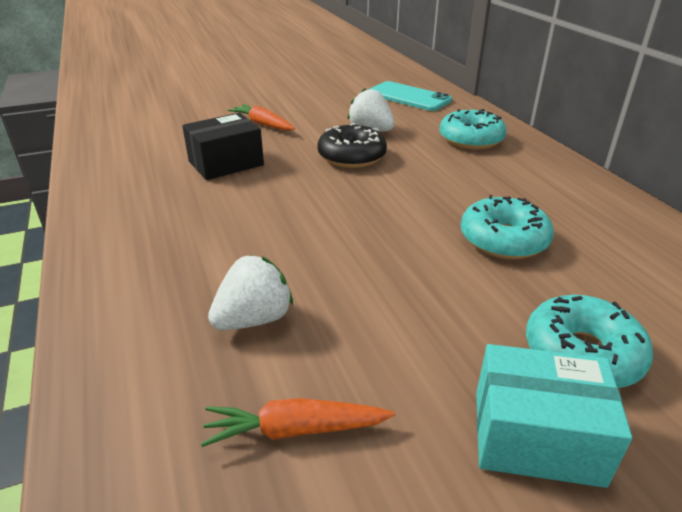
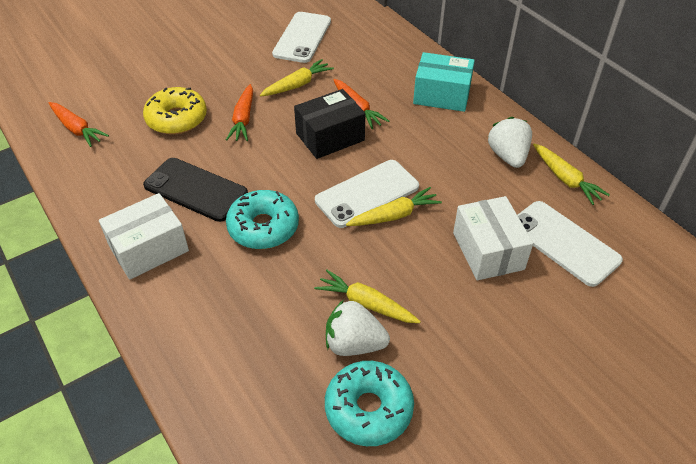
black donut: 1 -> 0
black phone: 0 -> 1
orange carrot: 2 -> 3
turquoise donut: 3 -> 2
turquoise phone: 1 -> 0
white box: 0 -> 2
white phone: 0 -> 3
yellow carrot: 0 -> 4
yellow donut: 0 -> 1

